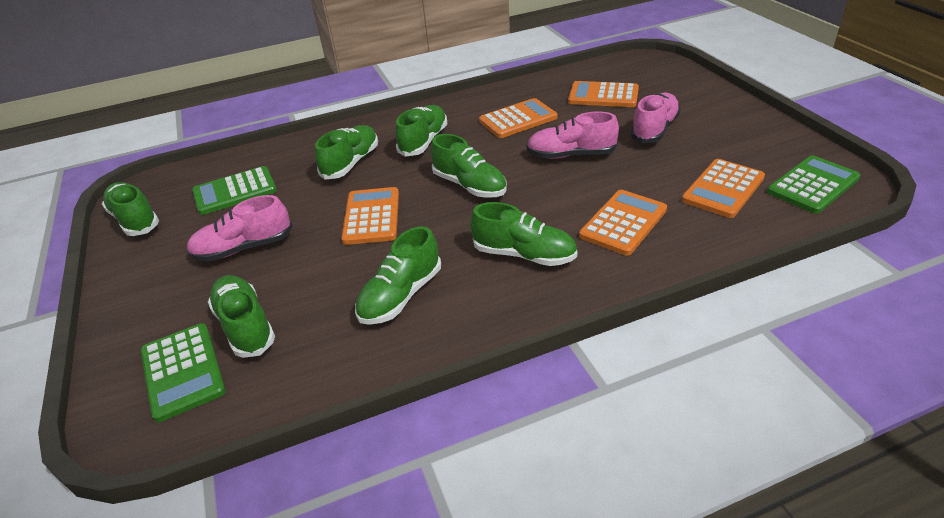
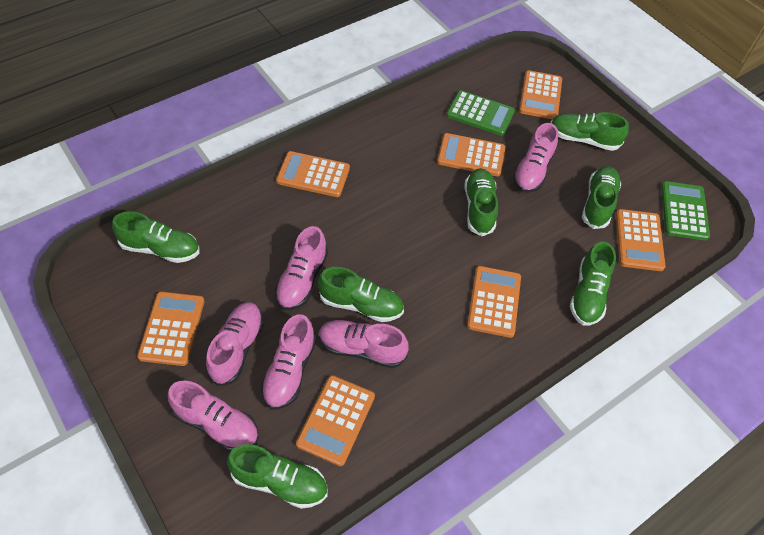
green calculator: 3 -> 2
orange calculator: 5 -> 7
pink shoe: 3 -> 6

